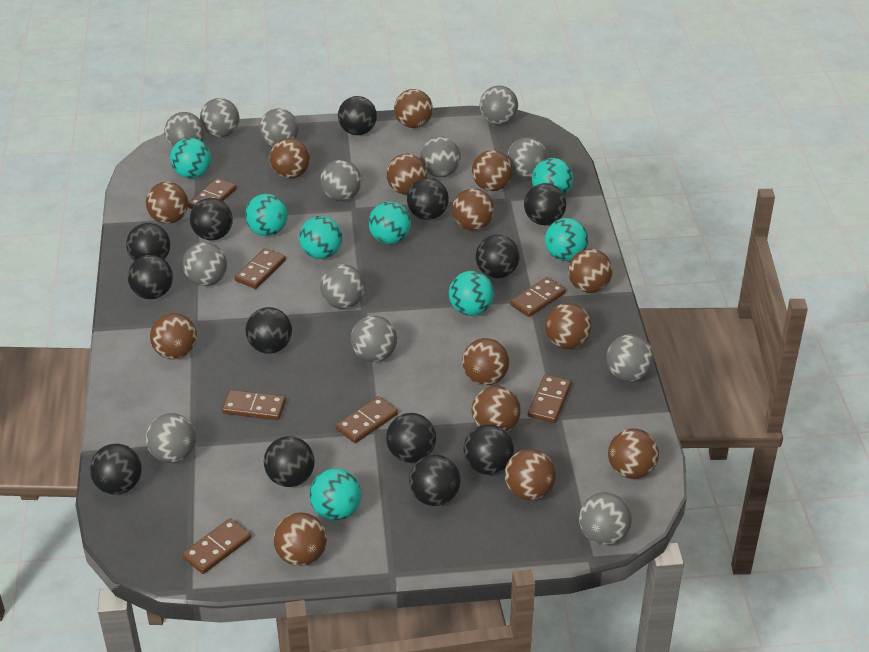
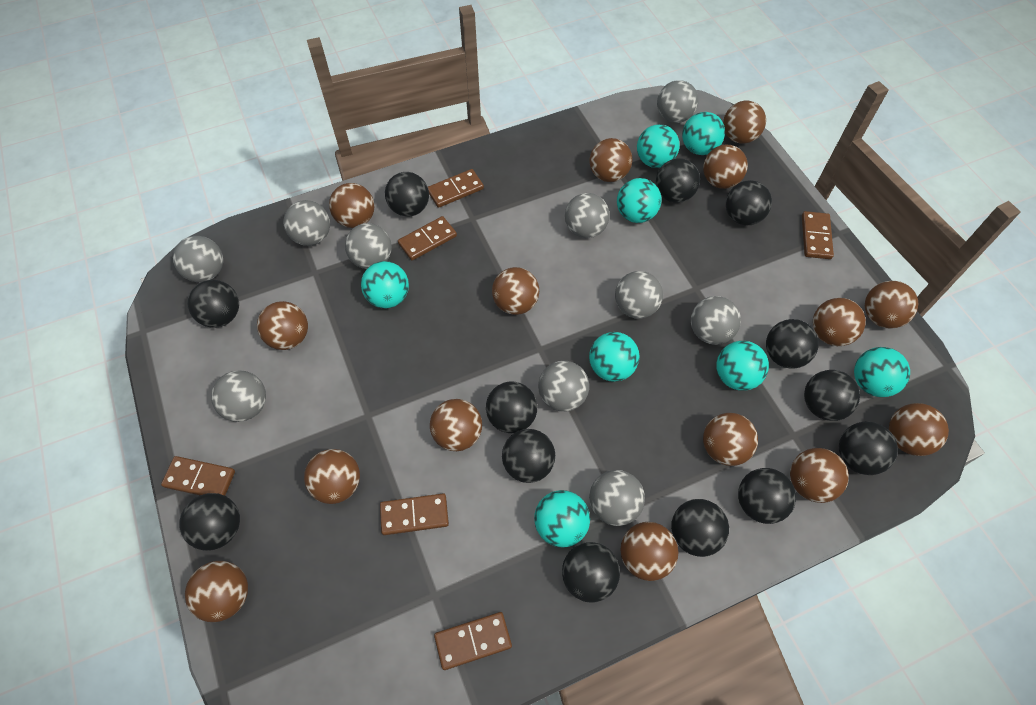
brown ball: 14 -> 15
brown domino: 7 -> 6
grey ball: 13 -> 10

